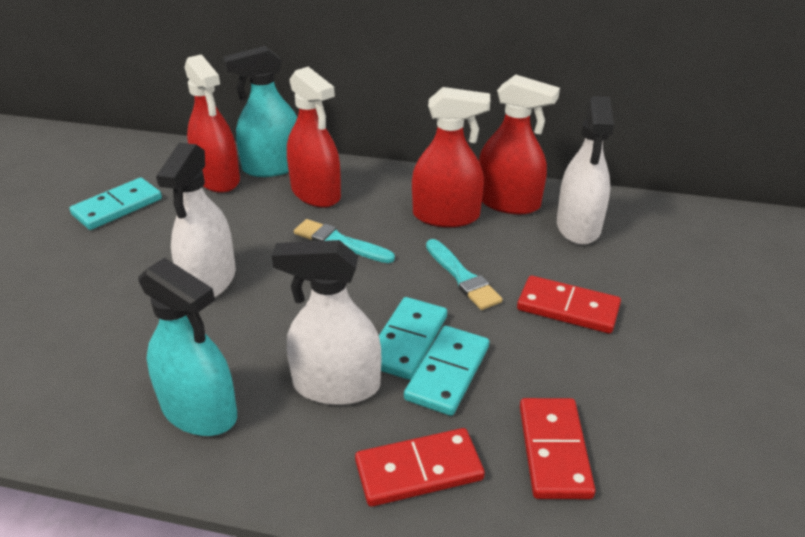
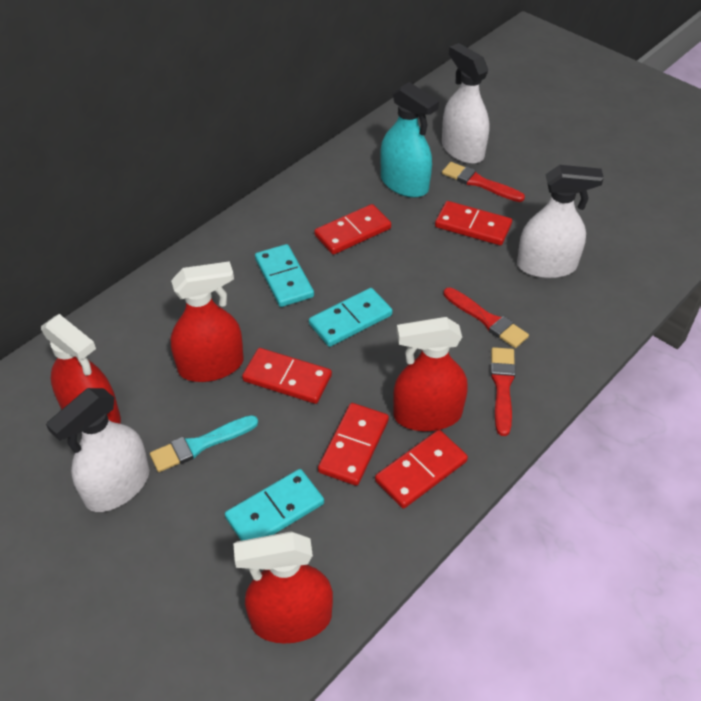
red brush: 0 -> 3
red domino: 3 -> 5
turquoise brush: 2 -> 1
turquoise spray bottle: 2 -> 1

